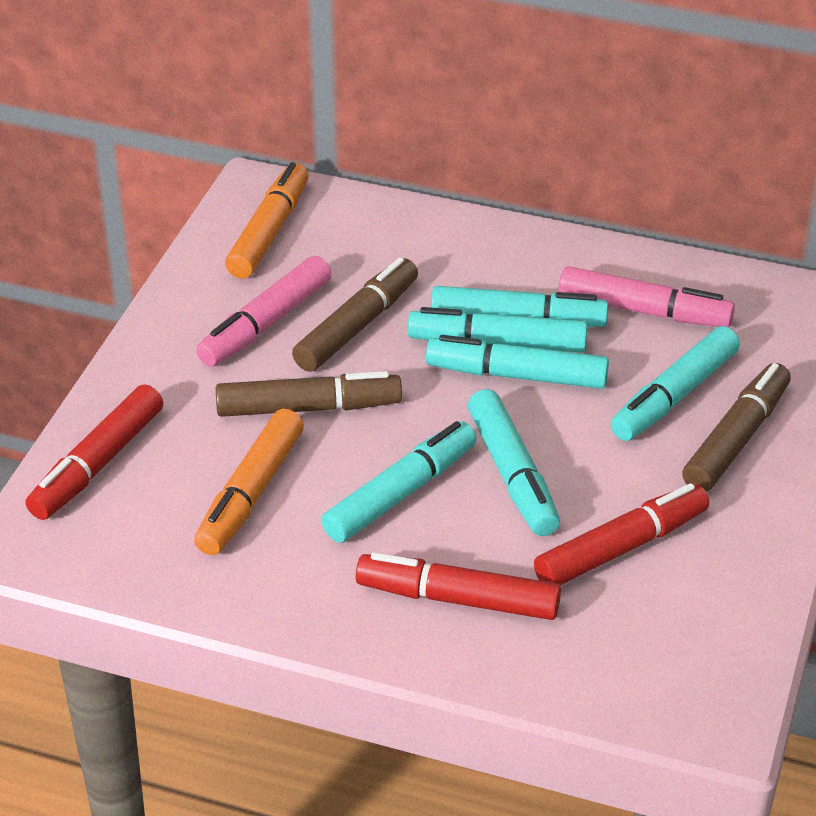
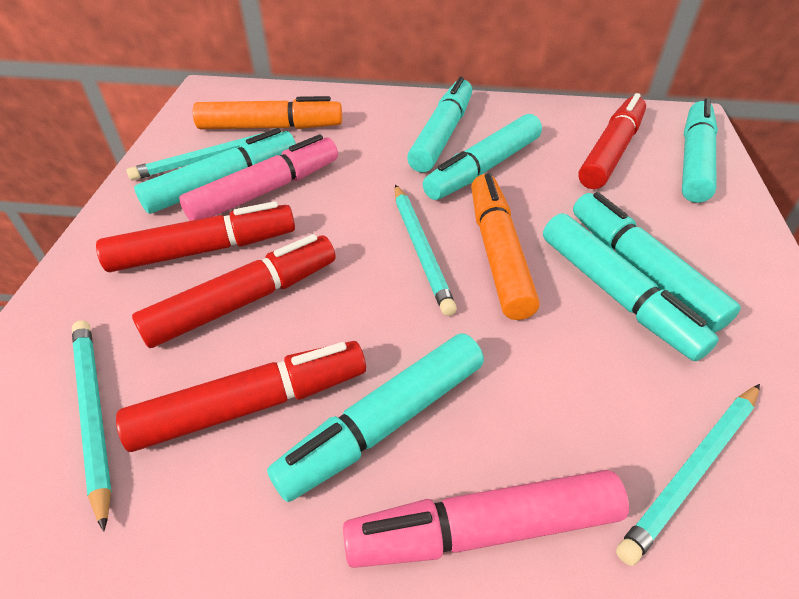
brown marker: 3 -> 0
red marker: 3 -> 4
turquoise marker: 6 -> 7
turquoise pencil: 0 -> 4

